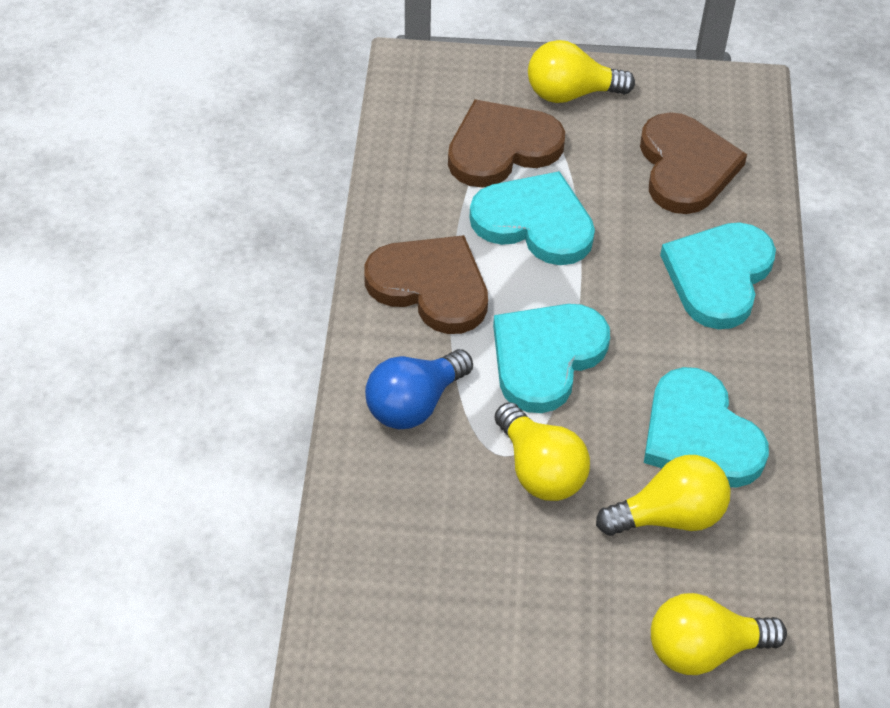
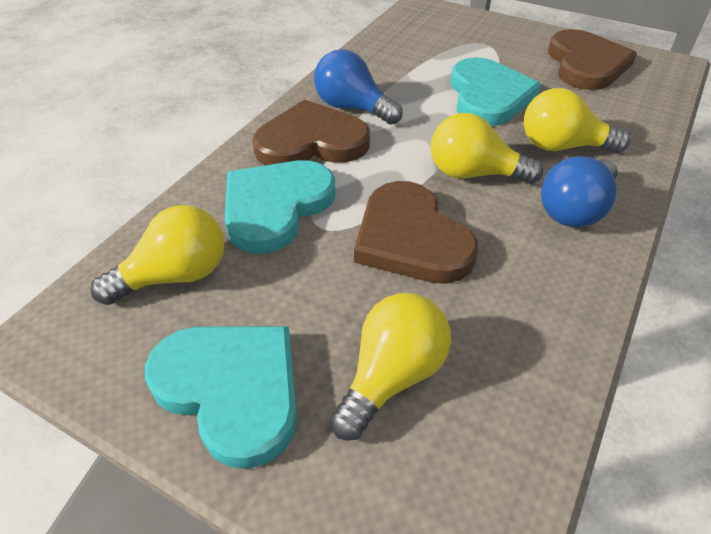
blue light bulb: 1 -> 2
turquoise heart: 4 -> 3

